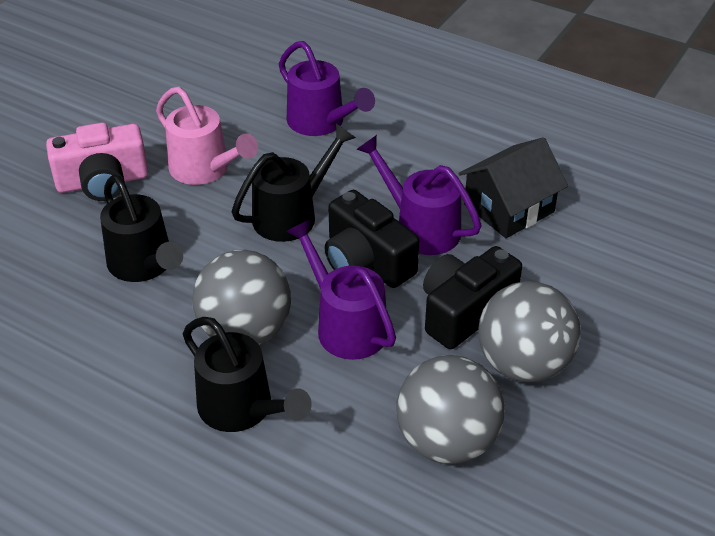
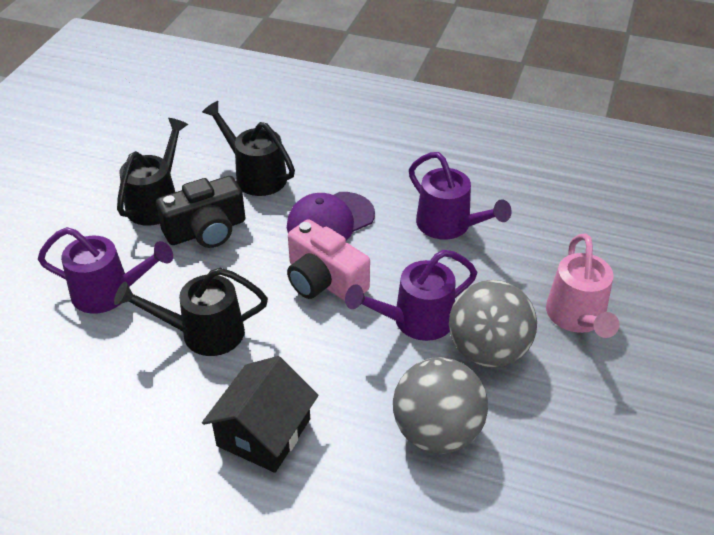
black camera: 2 -> 1
grey ball: 3 -> 2
purple cap: 0 -> 1

